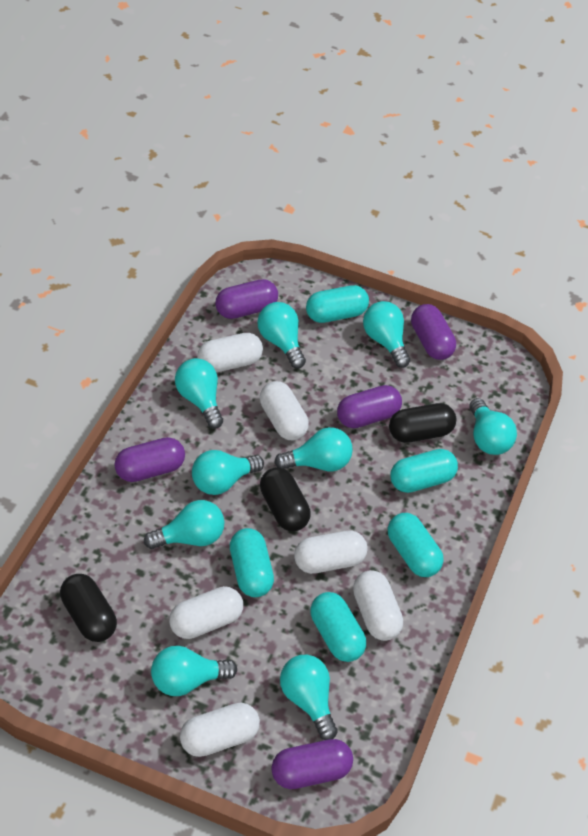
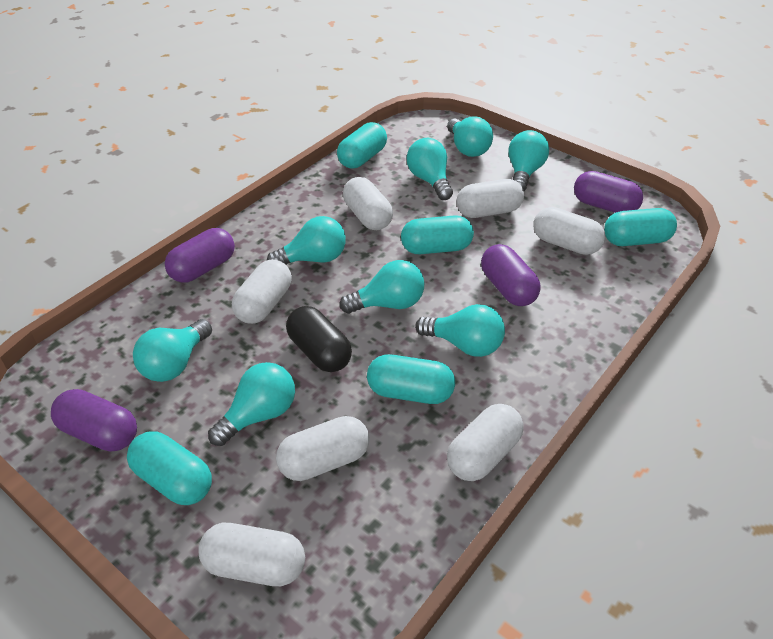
black capsule: 3 -> 1
purple capsule: 5 -> 4
turquoise light bulb: 9 -> 8
white capsule: 6 -> 7

